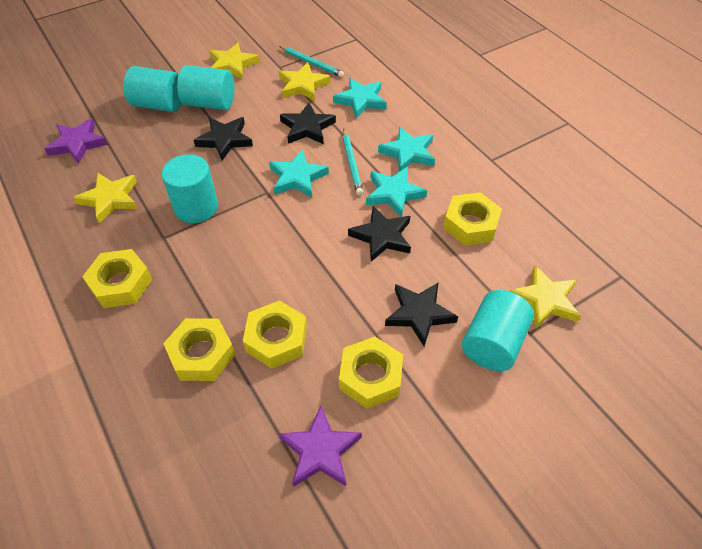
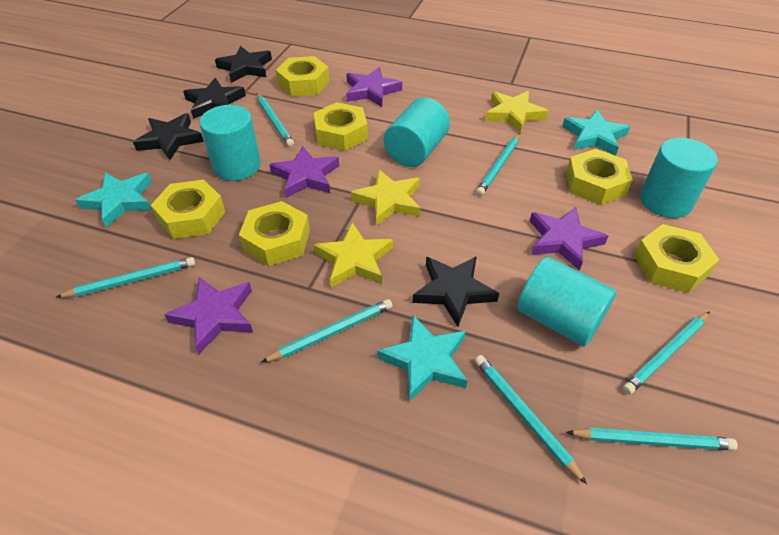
purple star: 2 -> 4
turquoise pencil: 2 -> 7
turquoise star: 4 -> 3
yellow nut: 5 -> 6
yellow star: 4 -> 3

